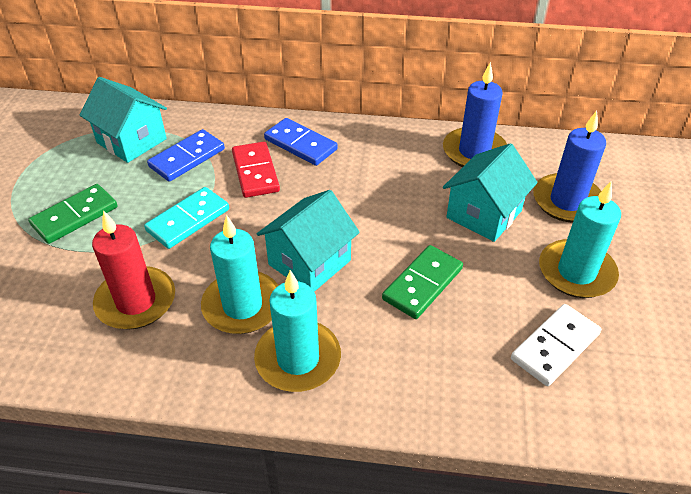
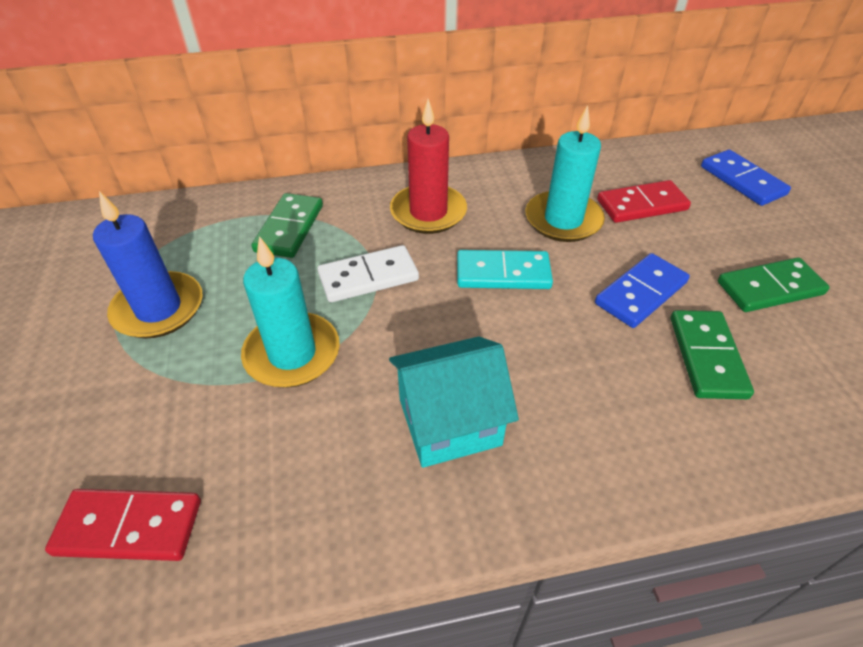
blue candle: 2 -> 1
green domino: 2 -> 3
red domino: 1 -> 2
turquoise candle: 3 -> 2
turquoise house: 3 -> 1

